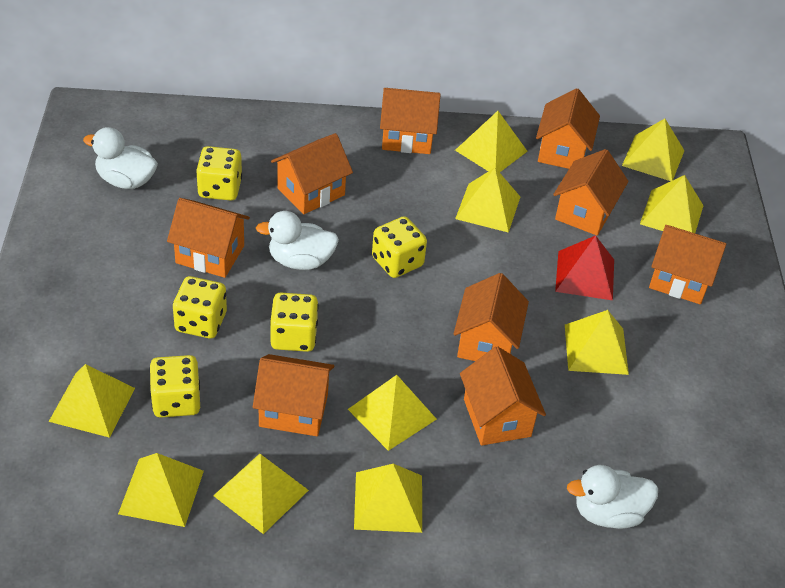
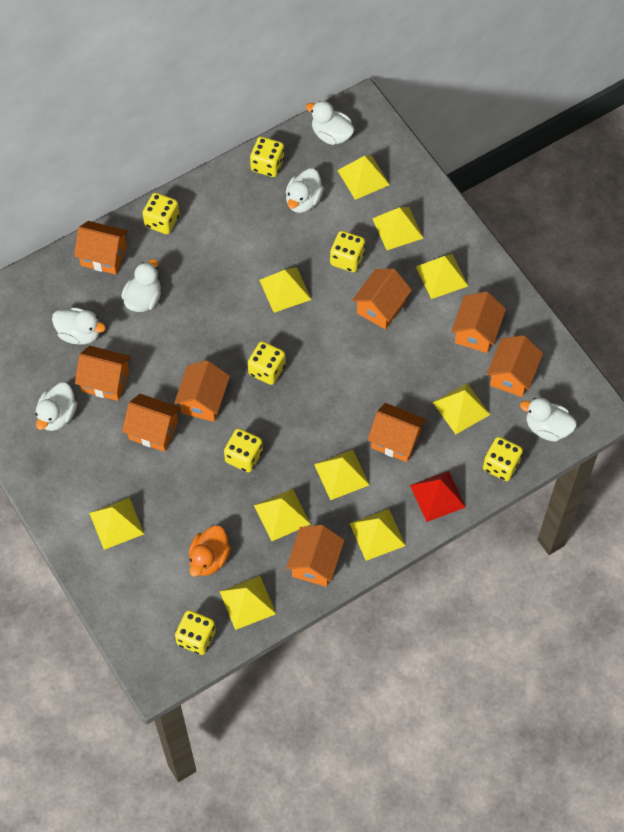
orange duck: 0 -> 1
white duck: 3 -> 6
yellow dice: 5 -> 7

